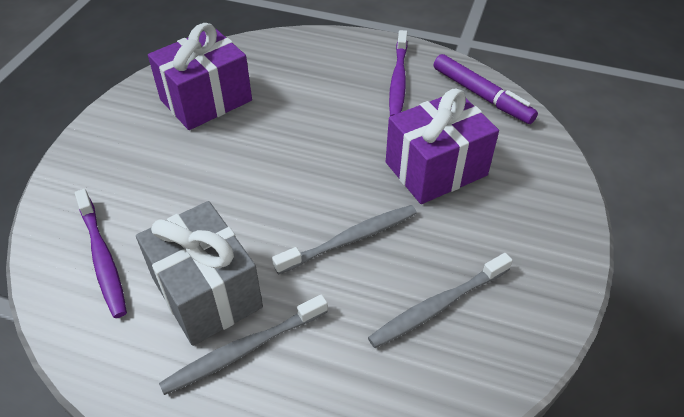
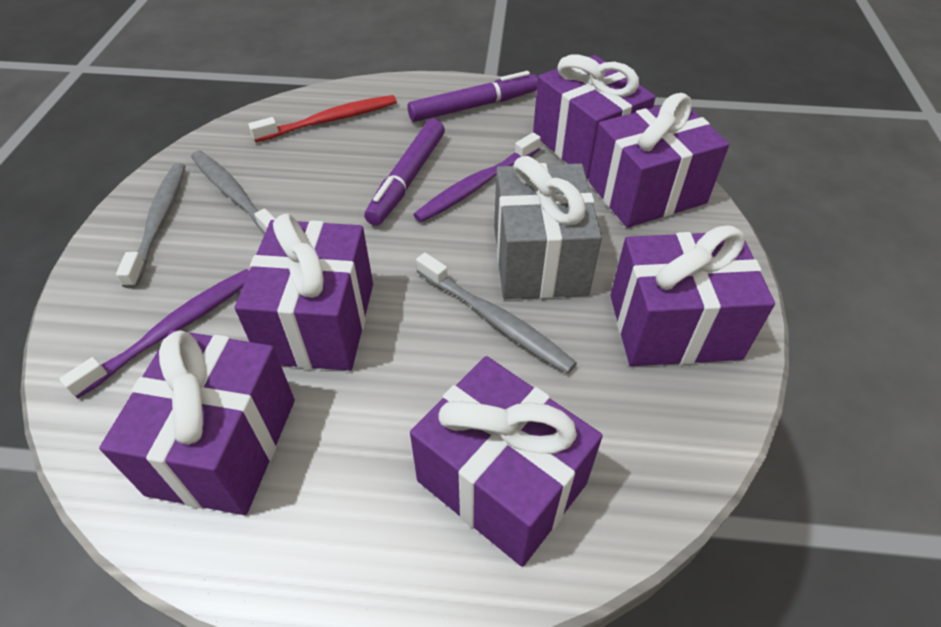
purple gift: 2 -> 6
purple marker: 1 -> 2
red toothbrush: 0 -> 1

